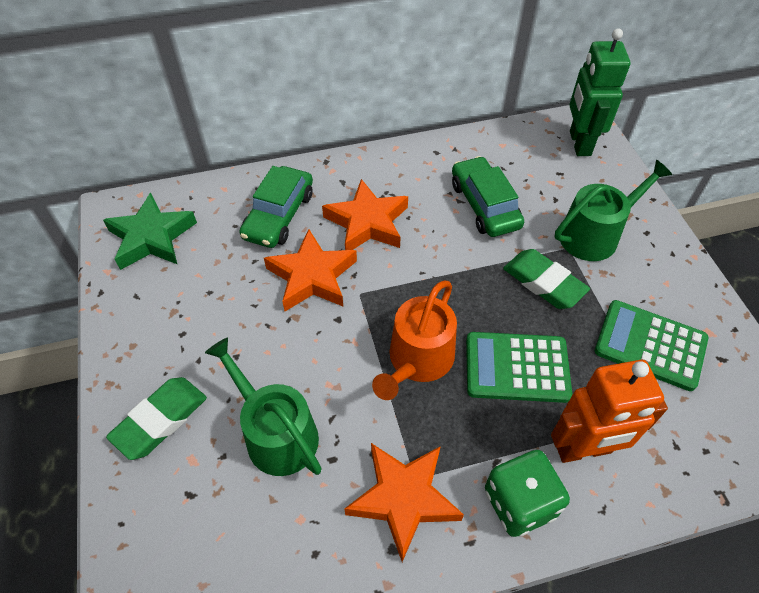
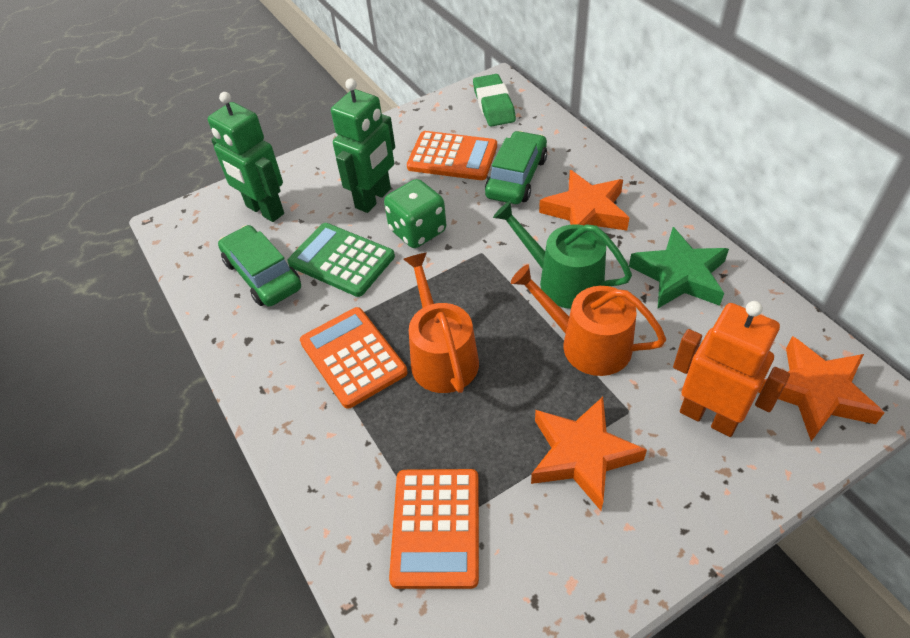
green calculator: 2 -> 1
green eraser: 2 -> 1
green robot: 1 -> 2
green watering can: 2 -> 1
orange calculator: 0 -> 3
orange watering can: 1 -> 2

